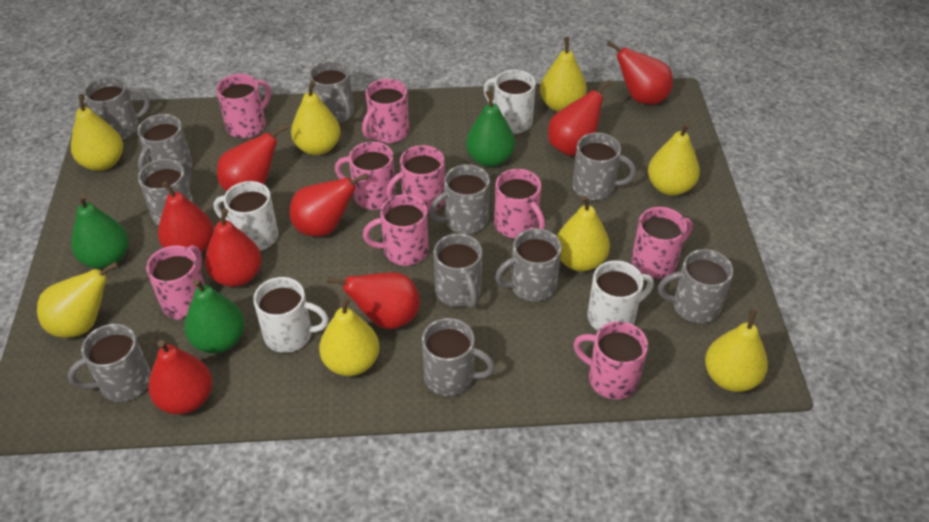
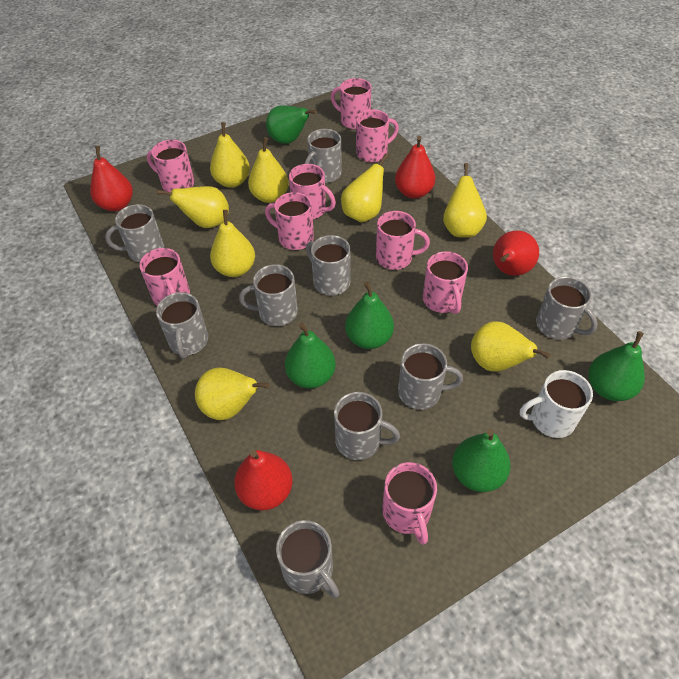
green pear: 3 -> 5
grey mug: 11 -> 9
red pear: 8 -> 4
white mug: 4 -> 1

